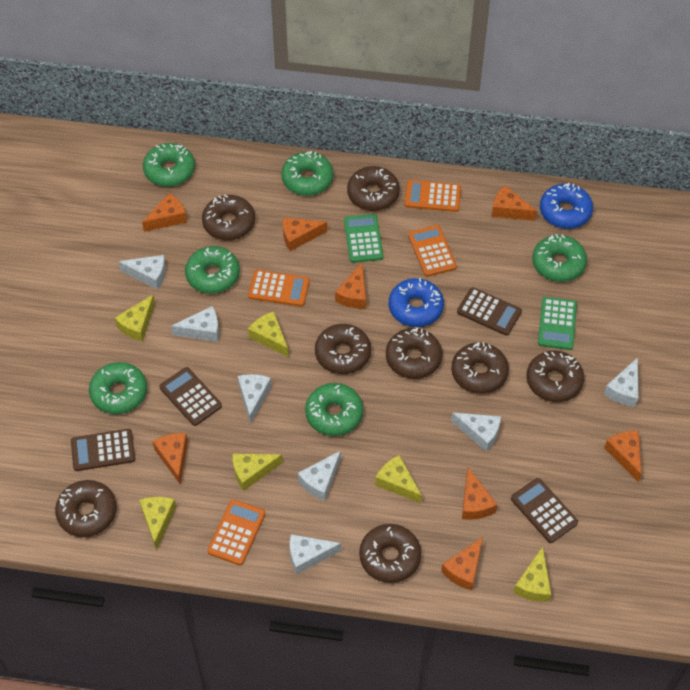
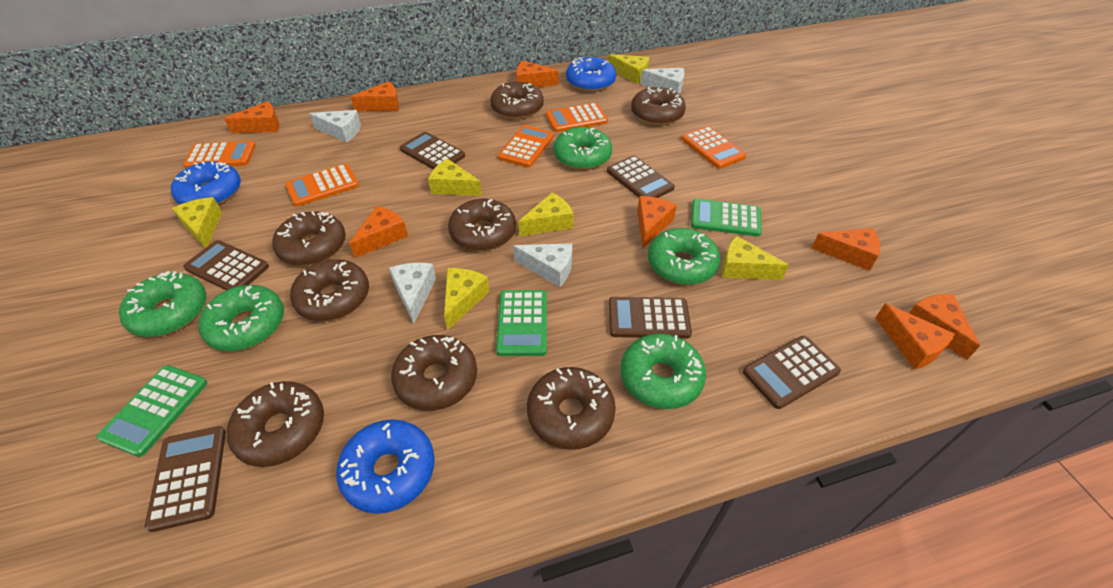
blue donut: 2 -> 3
brown calculator: 4 -> 6
green calculator: 2 -> 3
green donut: 6 -> 5
orange calculator: 4 -> 5
white cheese: 7 -> 4

